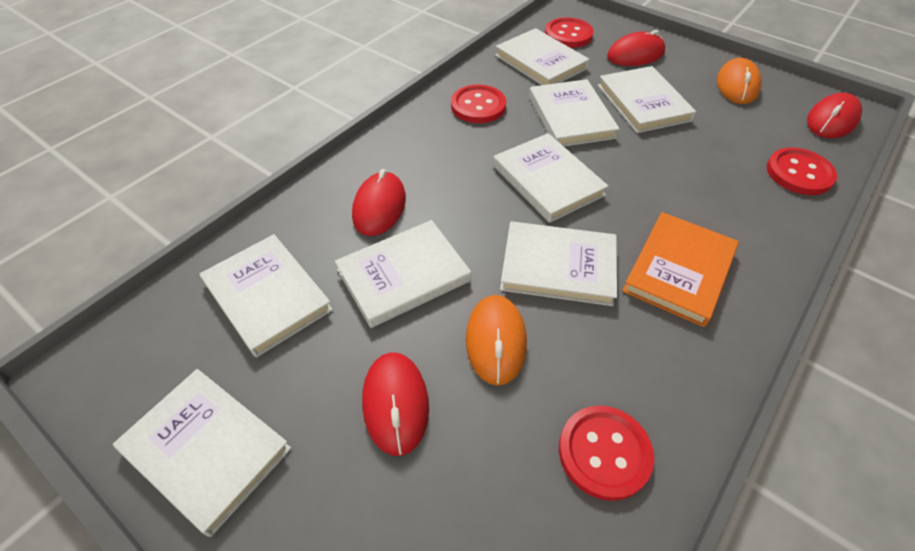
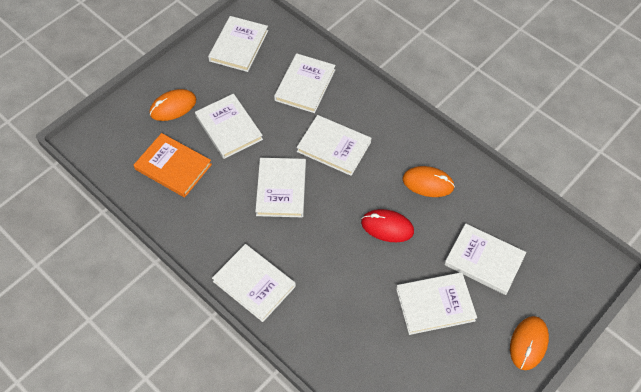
orange mouse: 2 -> 3
red button: 4 -> 0
red mouse: 4 -> 1

